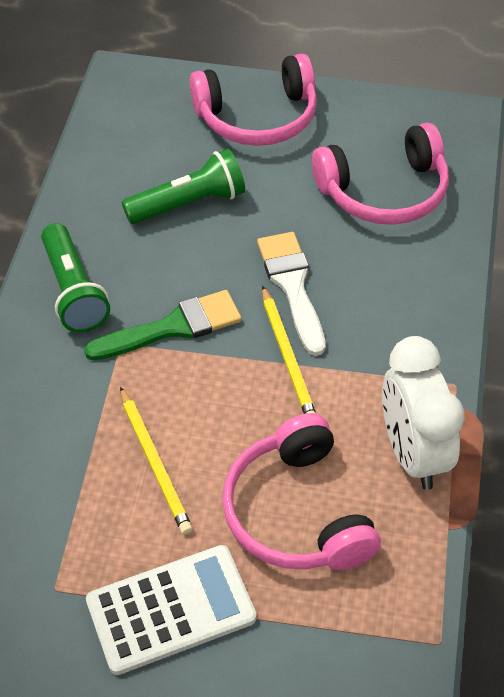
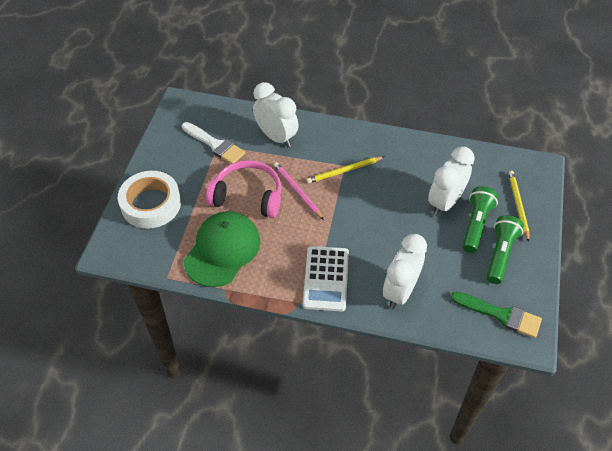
green cap: 0 -> 1
pink headphones: 3 -> 1
pink pencil: 0 -> 1
white clock: 1 -> 3
white tape: 0 -> 1

